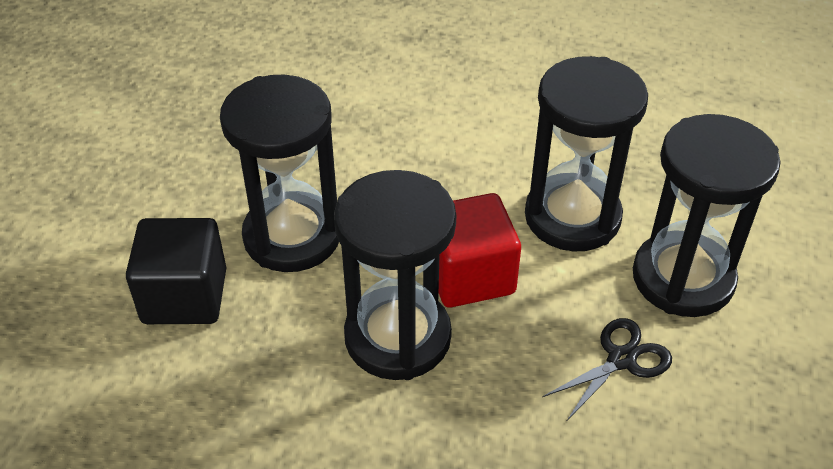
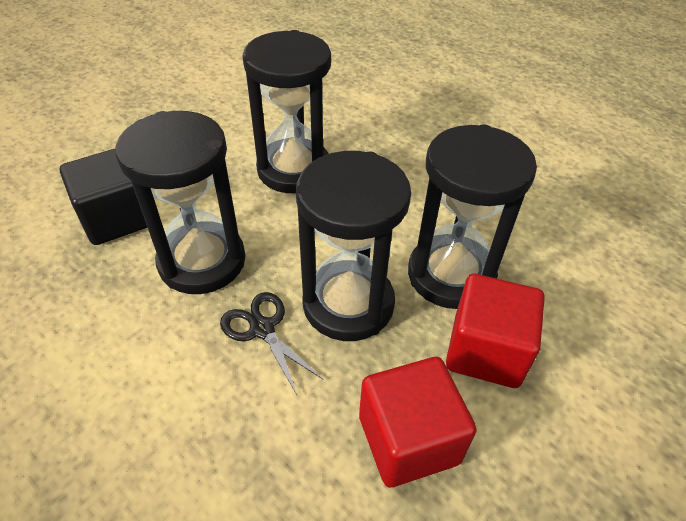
red cube: 1 -> 2

